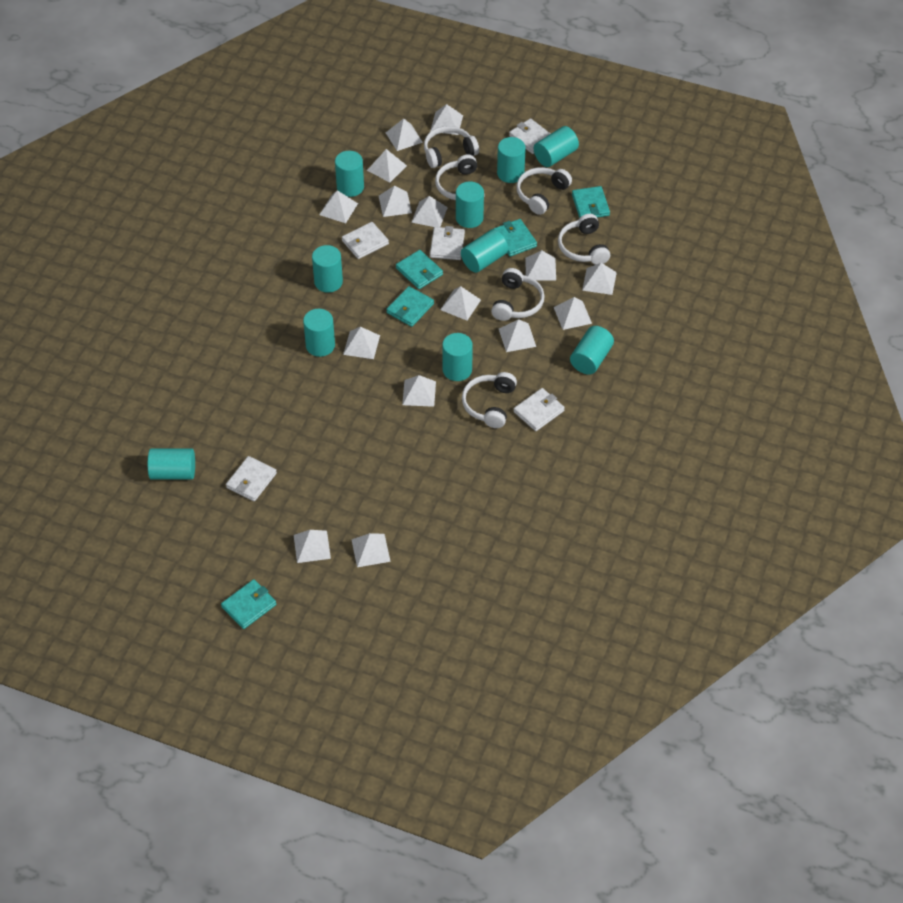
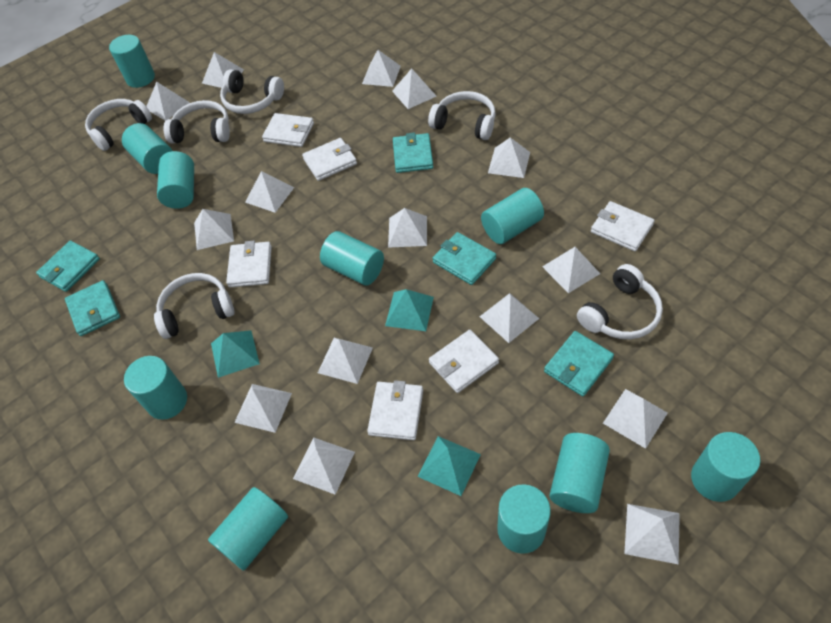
turquoise pyramid: 0 -> 3
white wallet: 5 -> 6

